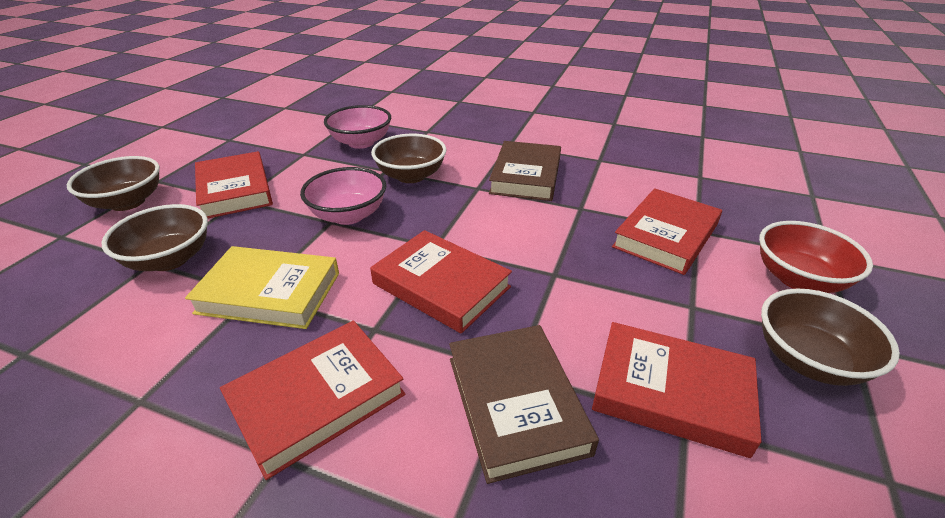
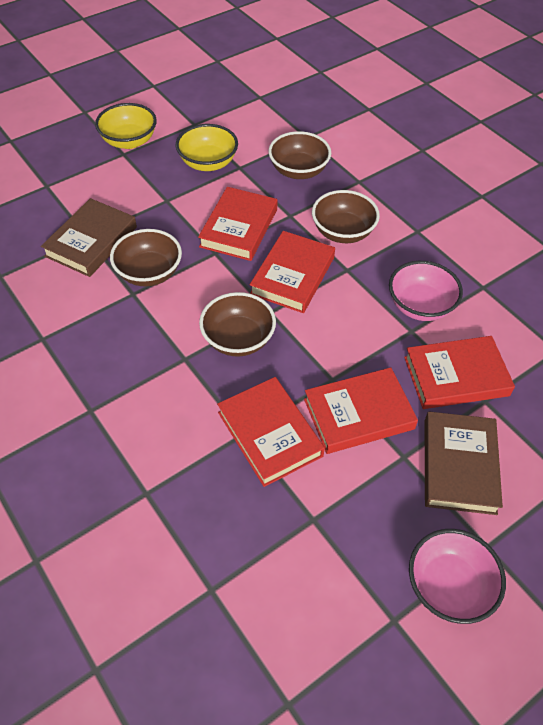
red bowl: 1 -> 0
yellow book: 1 -> 0
yellow bowl: 0 -> 2

